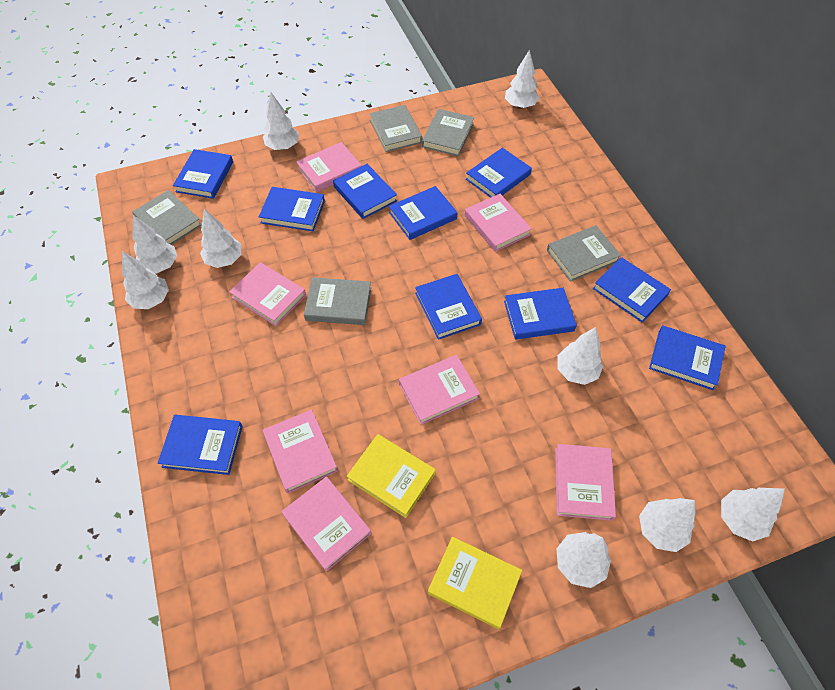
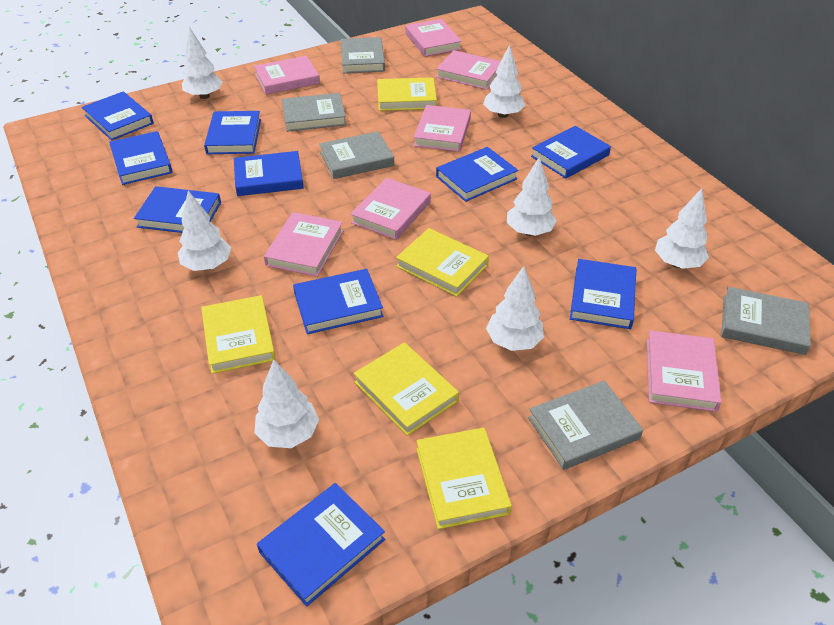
white tree: 9 -> 7
yellow book: 2 -> 5

